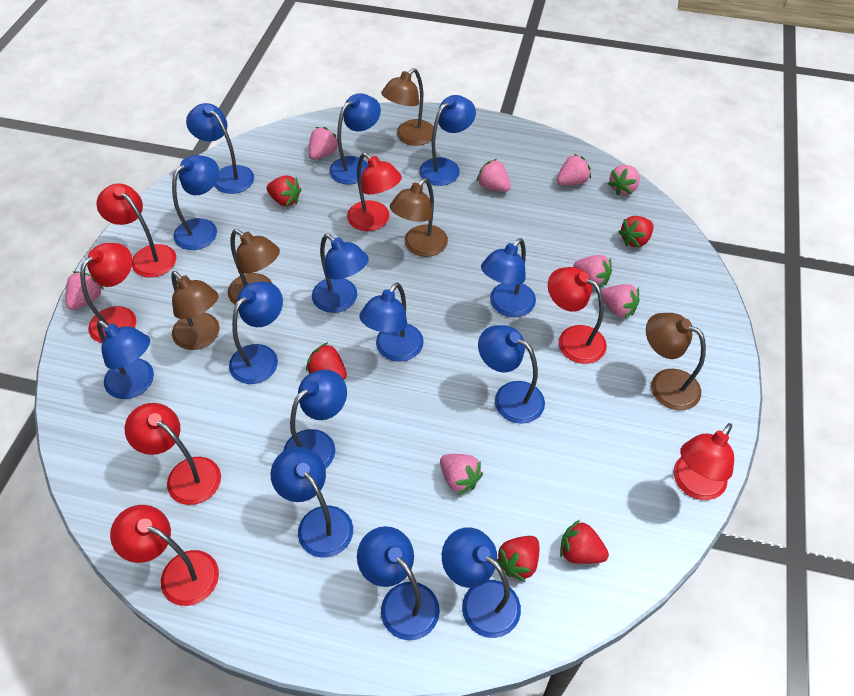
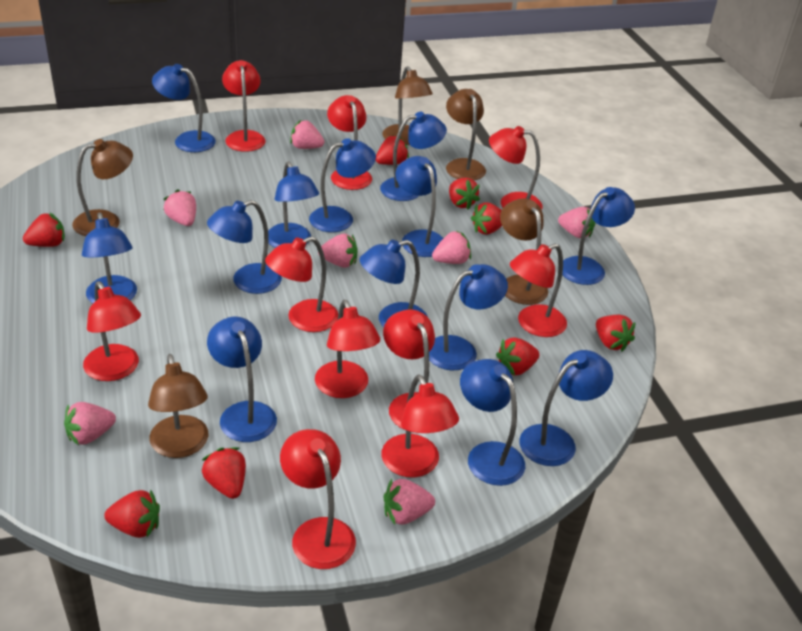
blue lamp: 14 -> 13
pink strawberry: 8 -> 7
red lamp: 7 -> 10
red strawberry: 5 -> 8

